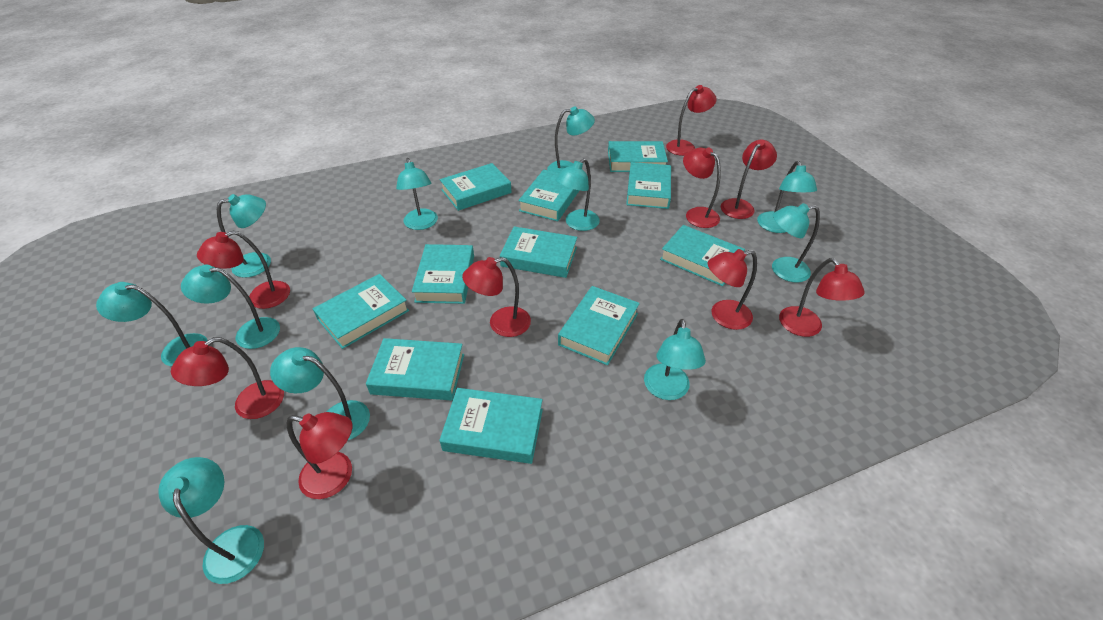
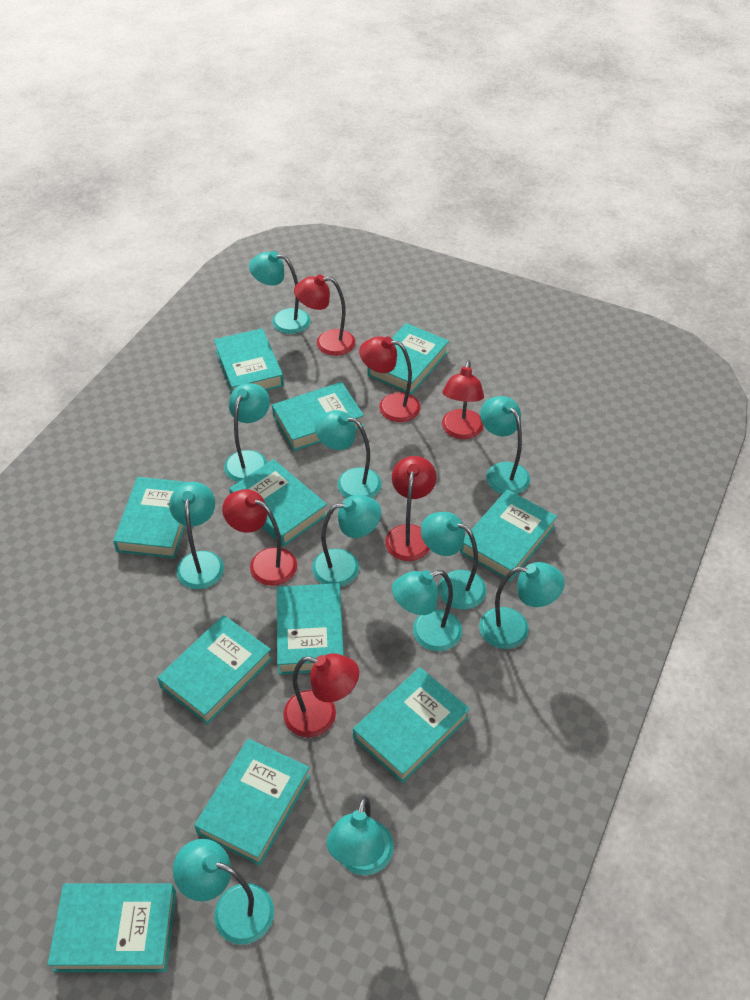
red lamp: 9 -> 6

